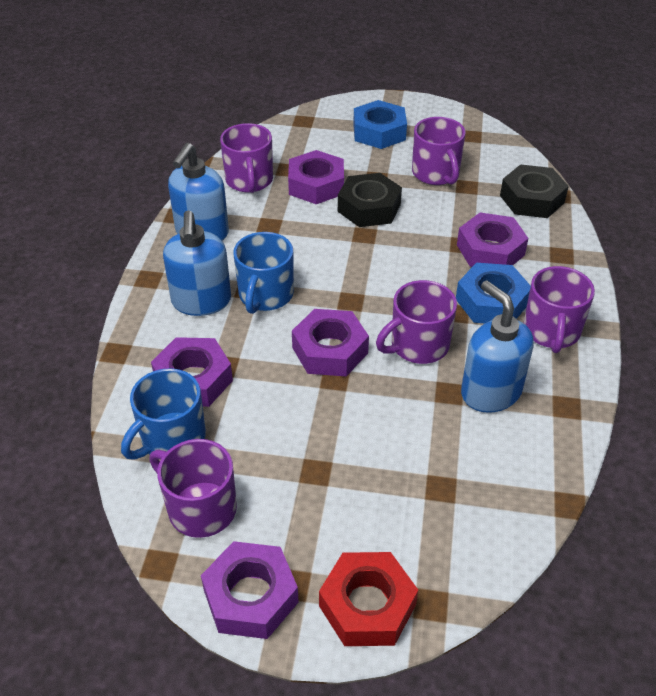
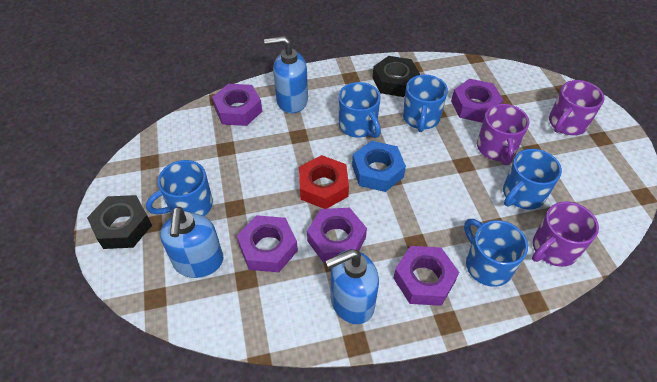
blue mug: 2 -> 5
blue nut: 2 -> 1
purple mug: 5 -> 3

